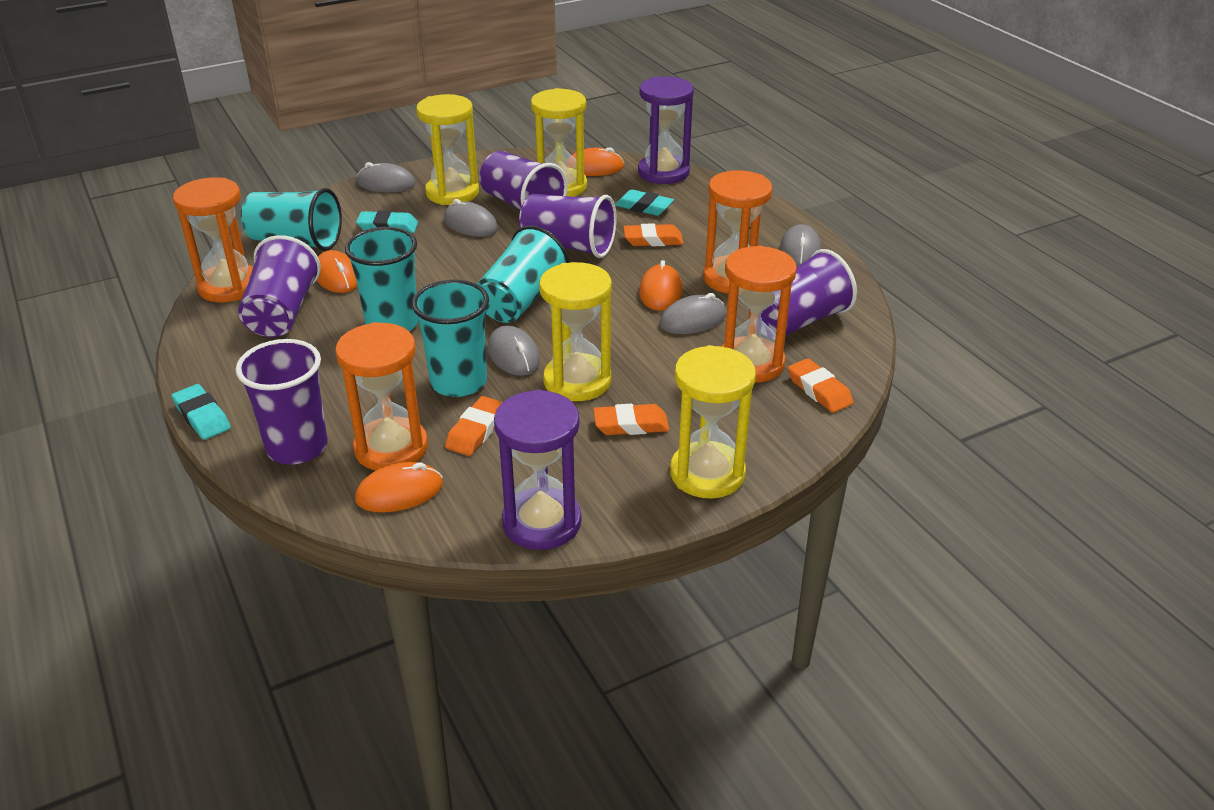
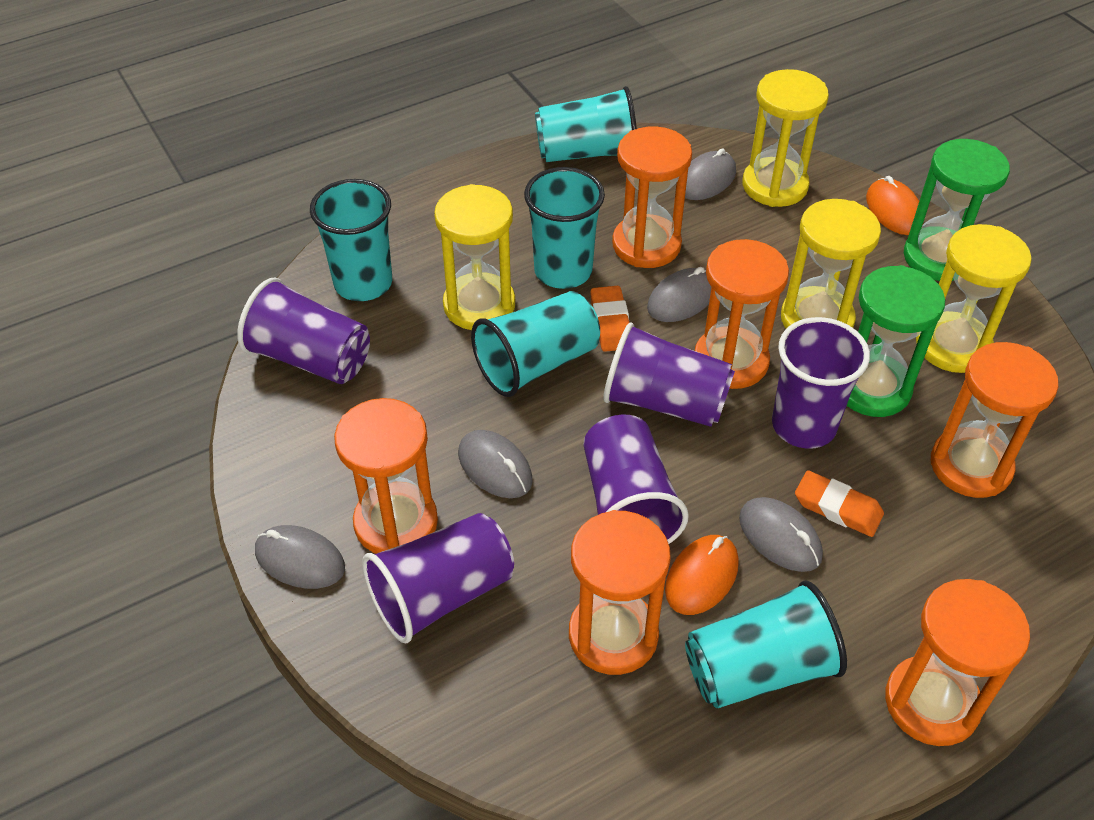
green hourglass: 0 -> 2
orange eraser: 4 -> 2
orange hourglass: 4 -> 6
orange mouse: 4 -> 2
purple hourglass: 2 -> 0
turquoise cup: 4 -> 5
turquoise eraser: 3 -> 0

